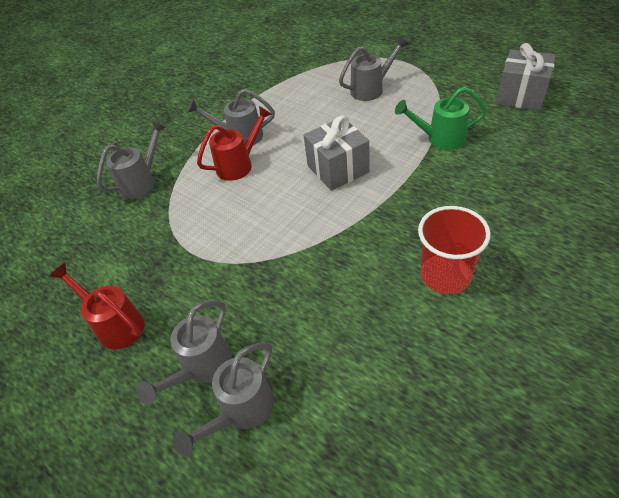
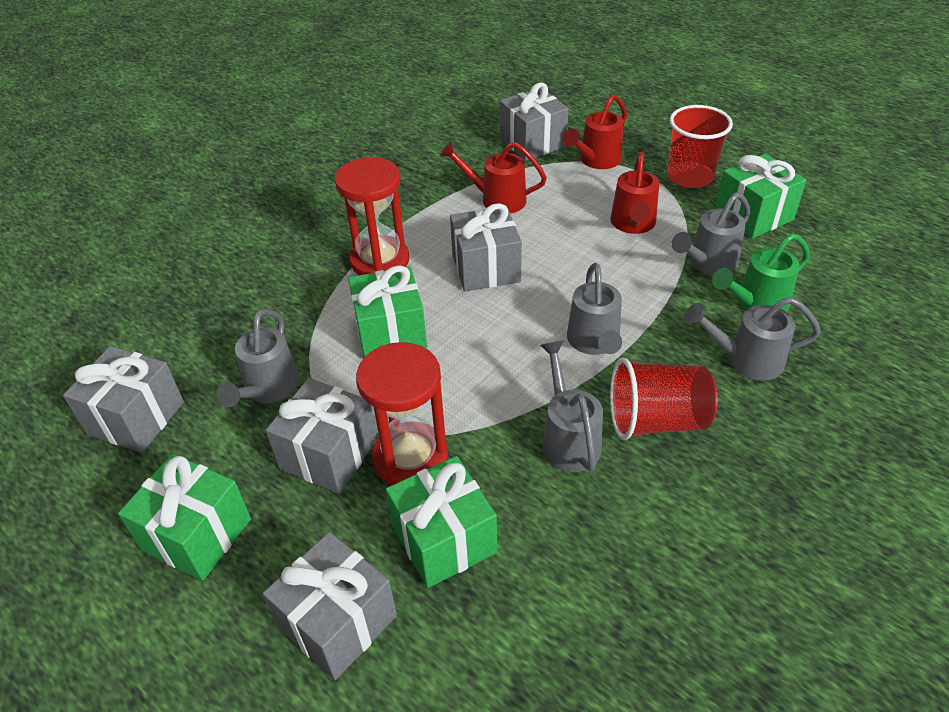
green gift: 0 -> 4
grey gift: 2 -> 5
red cup: 1 -> 2
red hourglass: 0 -> 2
red watering can: 2 -> 3

